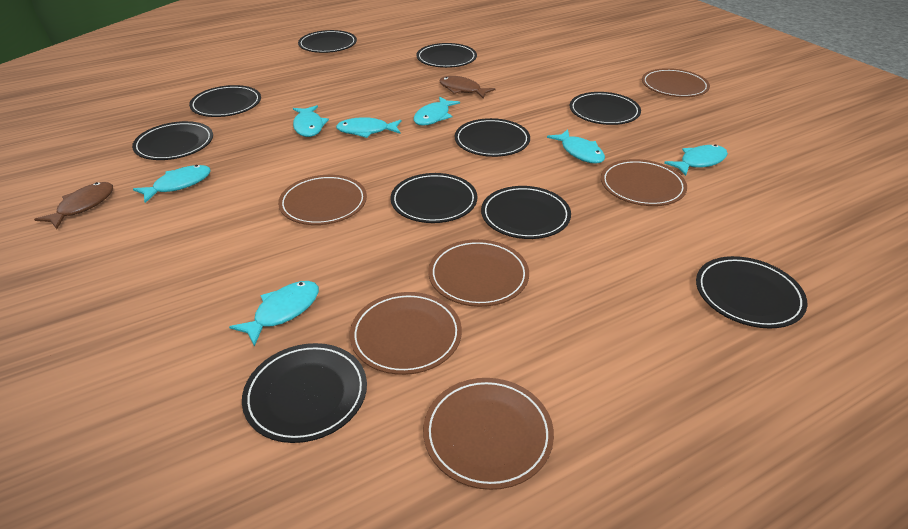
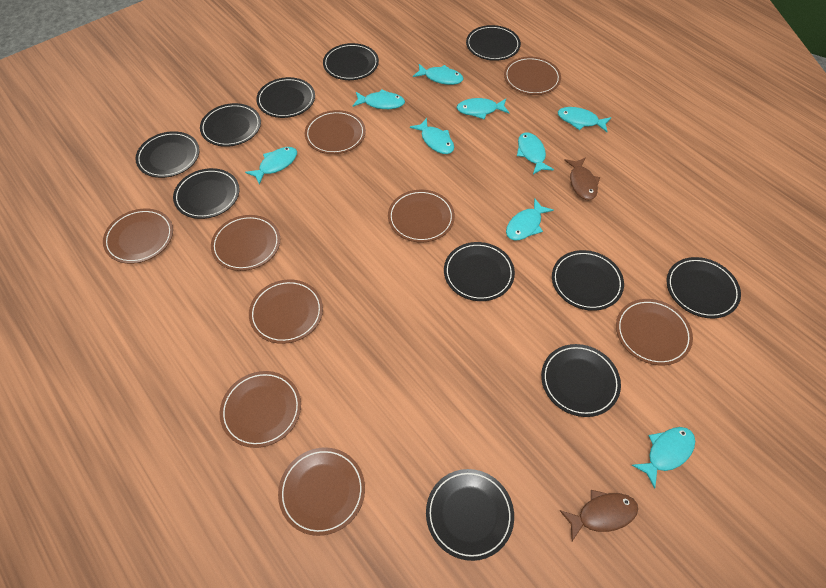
black plate: 10 -> 11
brown plate: 6 -> 9
turquoise fish: 7 -> 9

